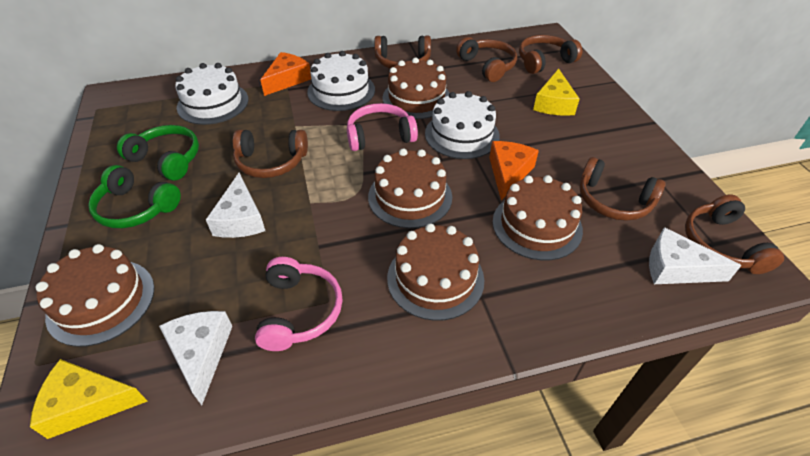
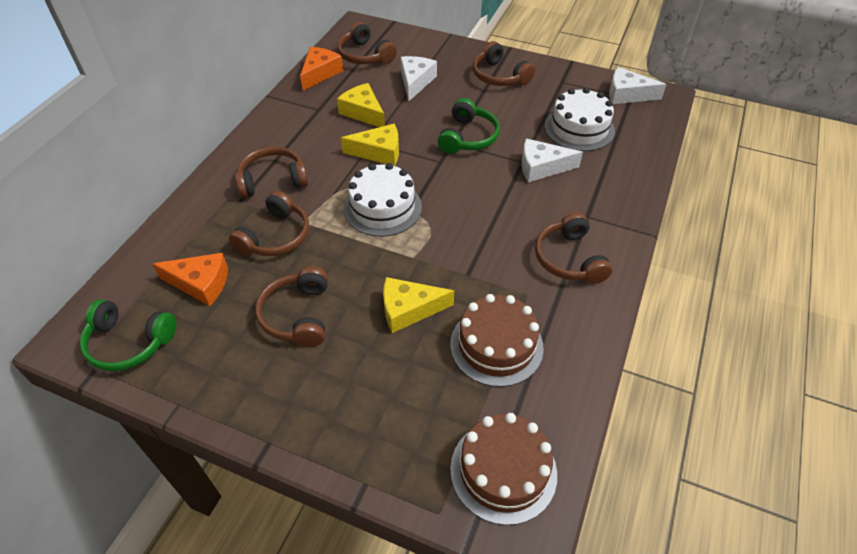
brown cake: 5 -> 2
pink headphones: 2 -> 0
white cake: 3 -> 2
yellow cheese: 2 -> 3

